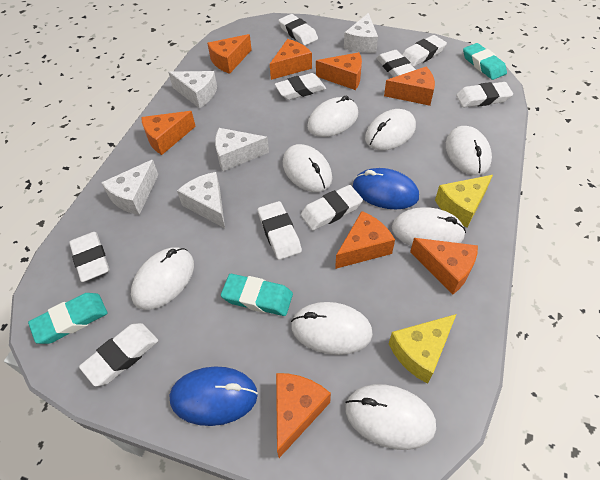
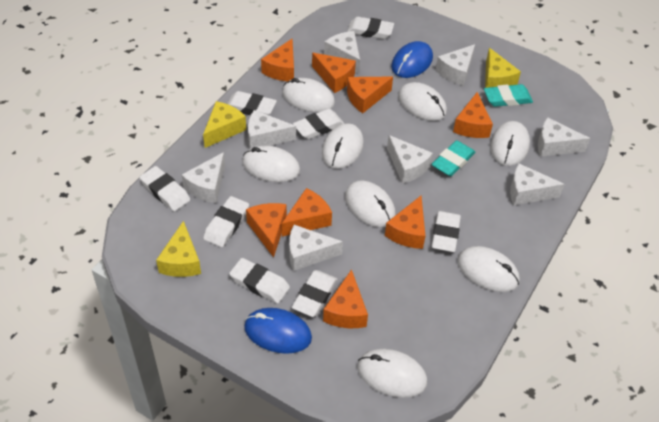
turquoise eraser: 3 -> 2
white cheese: 5 -> 8
white eraser: 9 -> 8
yellow cheese: 2 -> 3

